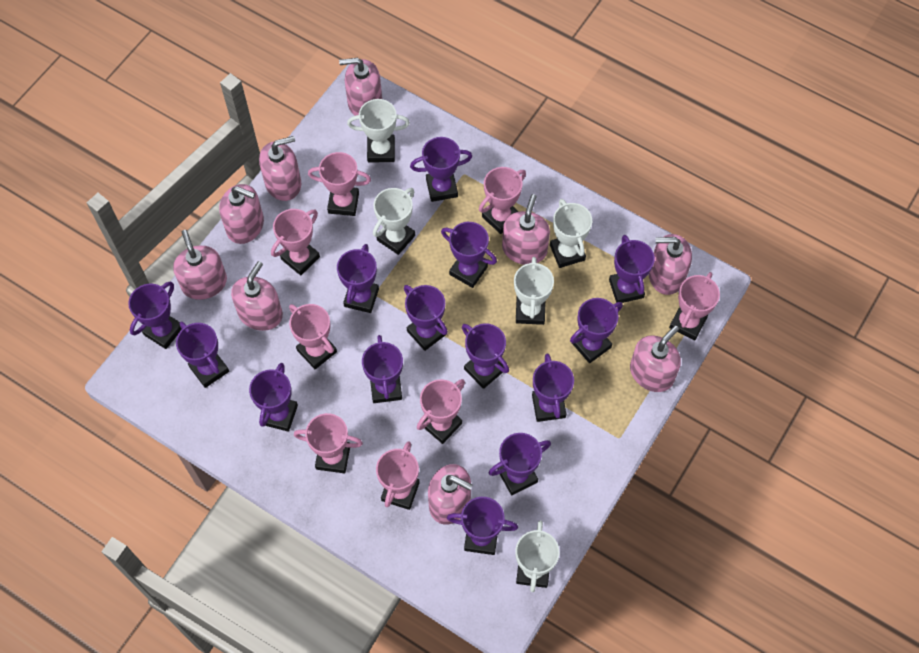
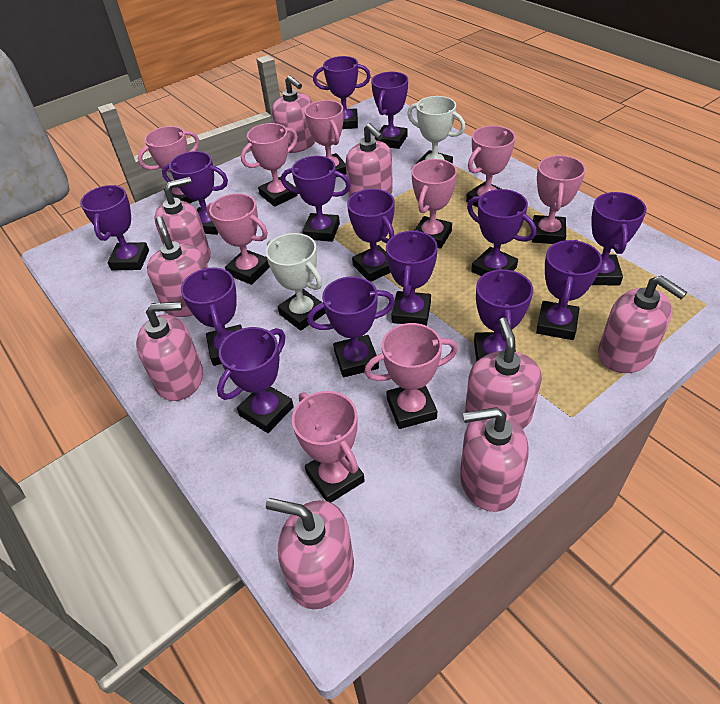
pink trophy: 8 -> 9
white trophy: 5 -> 2

